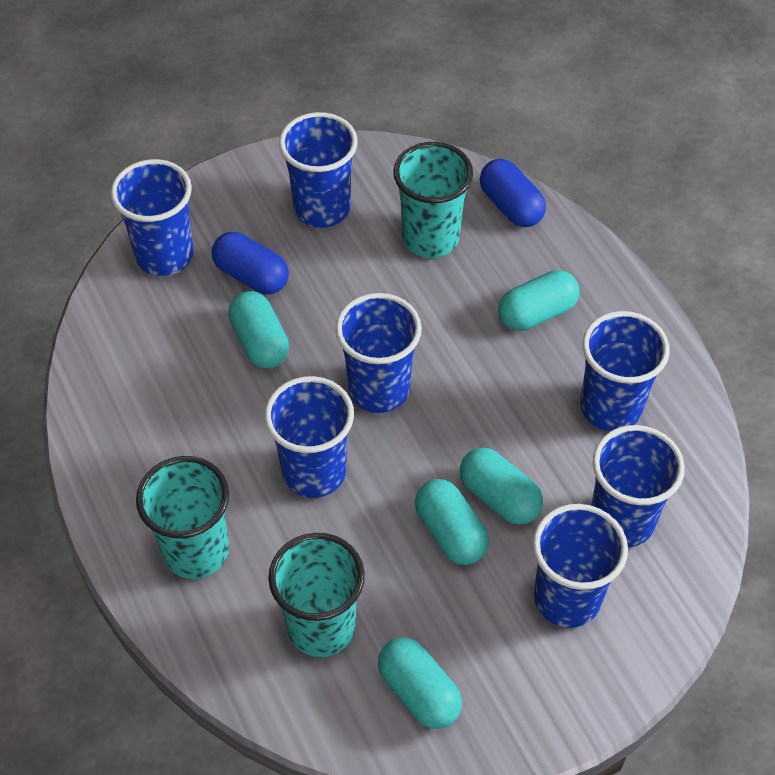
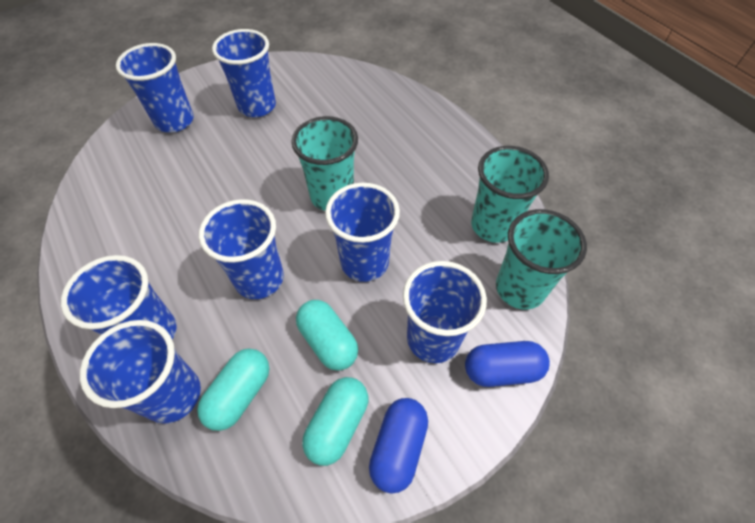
turquoise capsule: 5 -> 3

